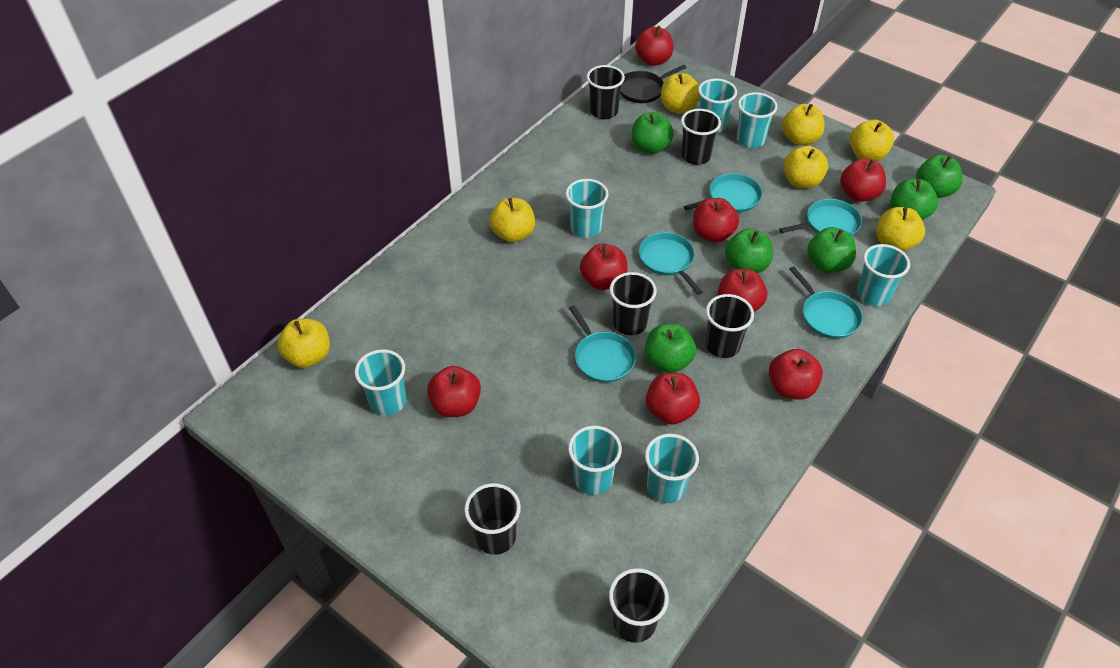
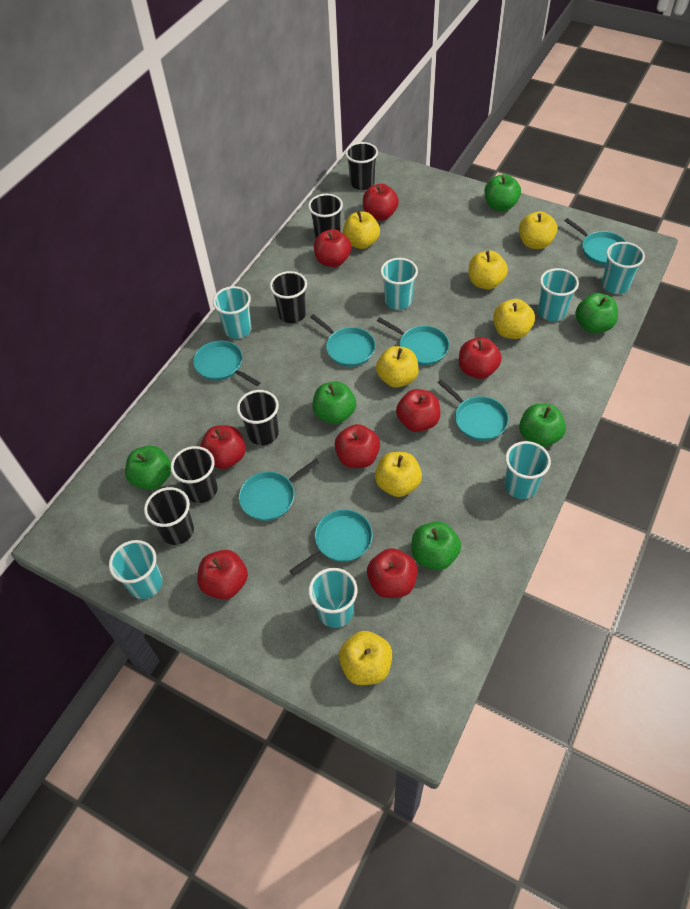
black pan: 1 -> 0
turquoise pan: 5 -> 7

